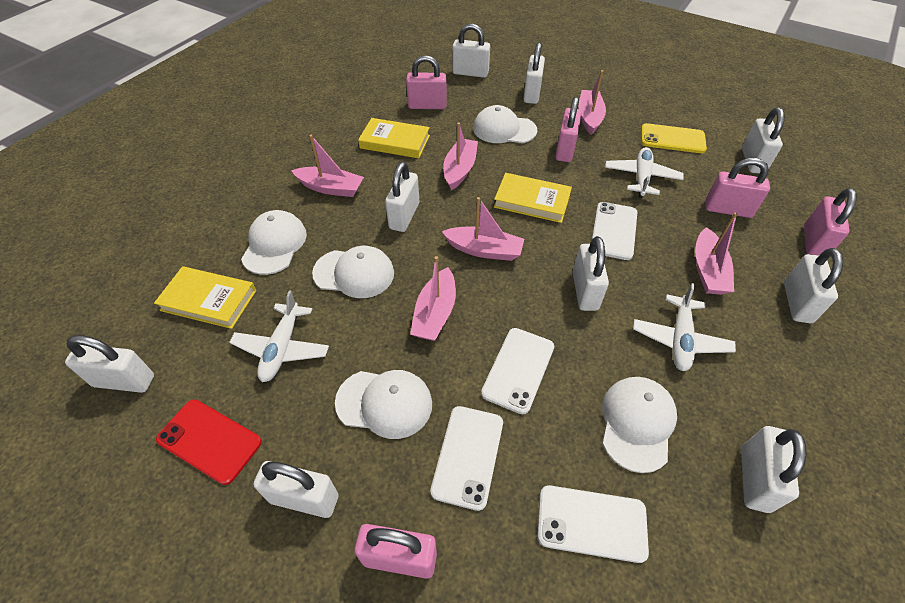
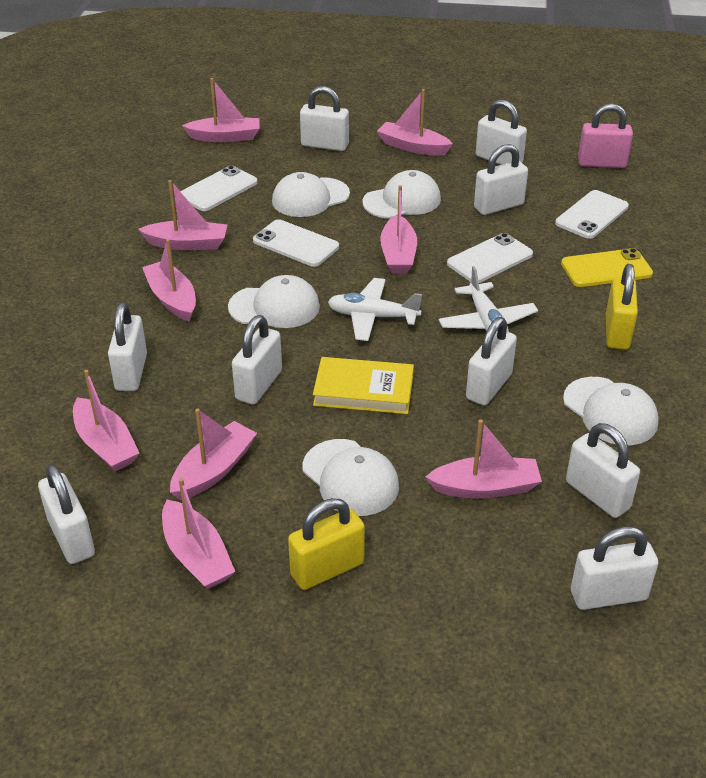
pink boat: 6 -> 9
pink padlock: 5 -> 1
red phone: 1 -> 0
white plane: 3 -> 2
yellow book: 3 -> 1
yellow padlock: 0 -> 2

